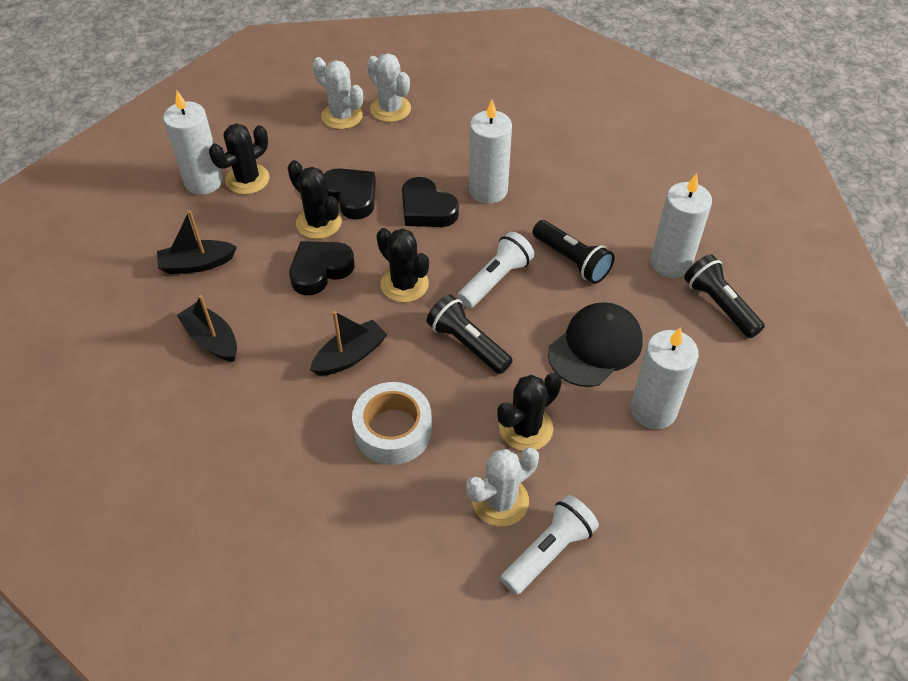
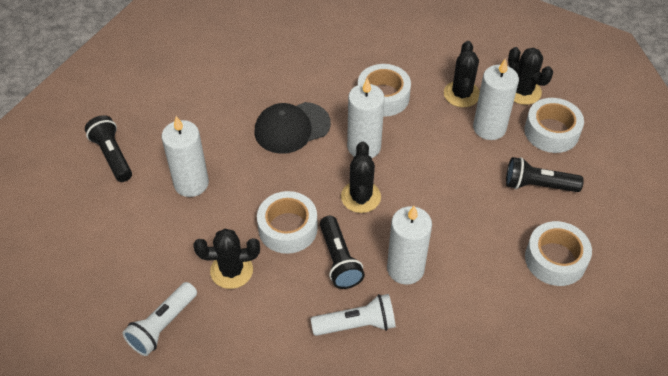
black boat: 3 -> 0
black heart: 3 -> 0
white cactus: 3 -> 0
white tape: 1 -> 4

